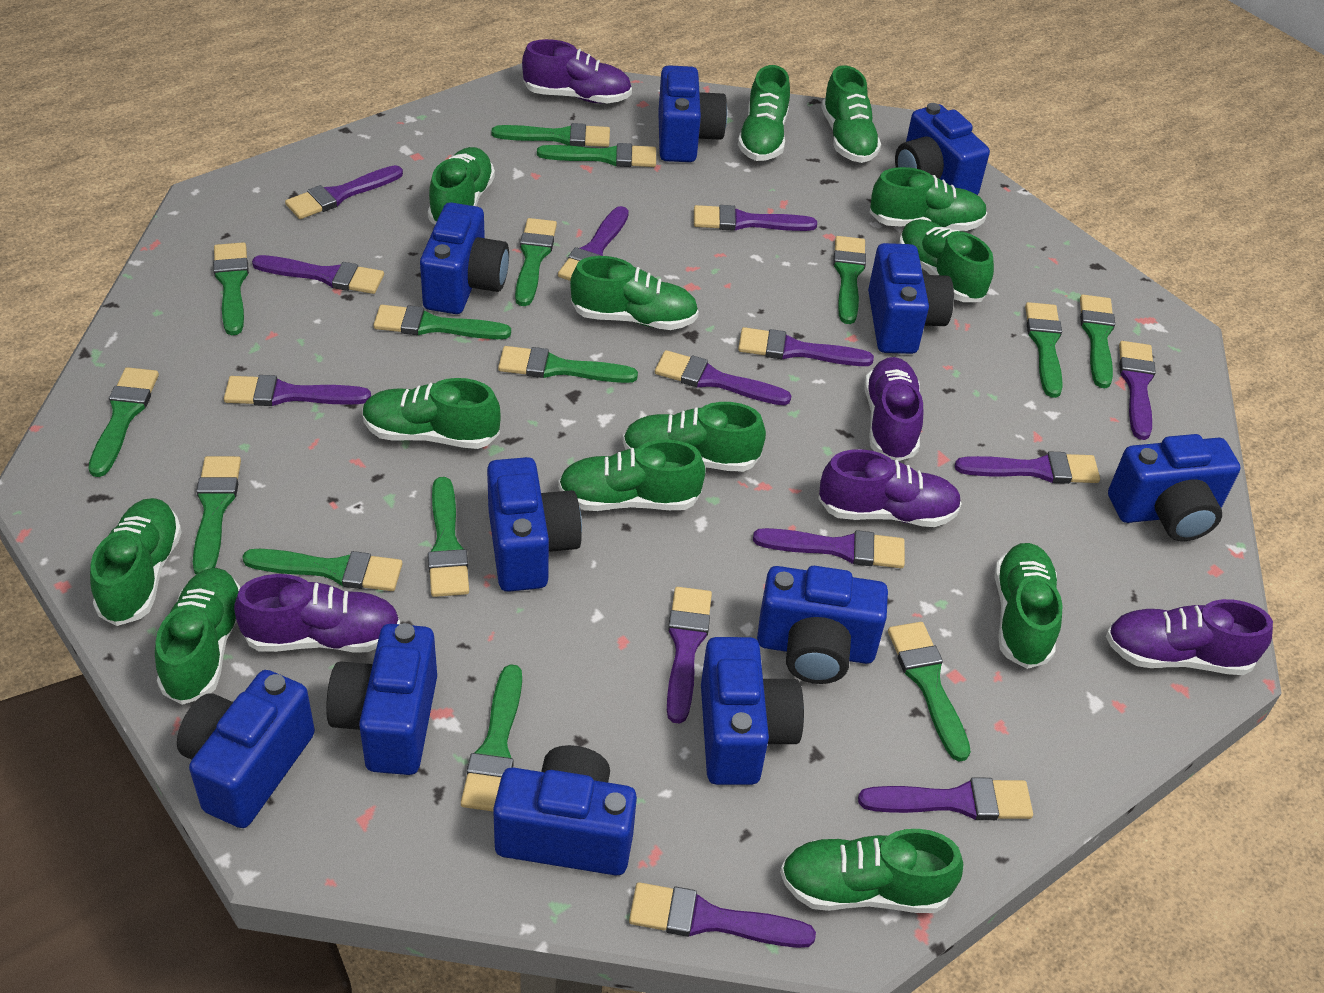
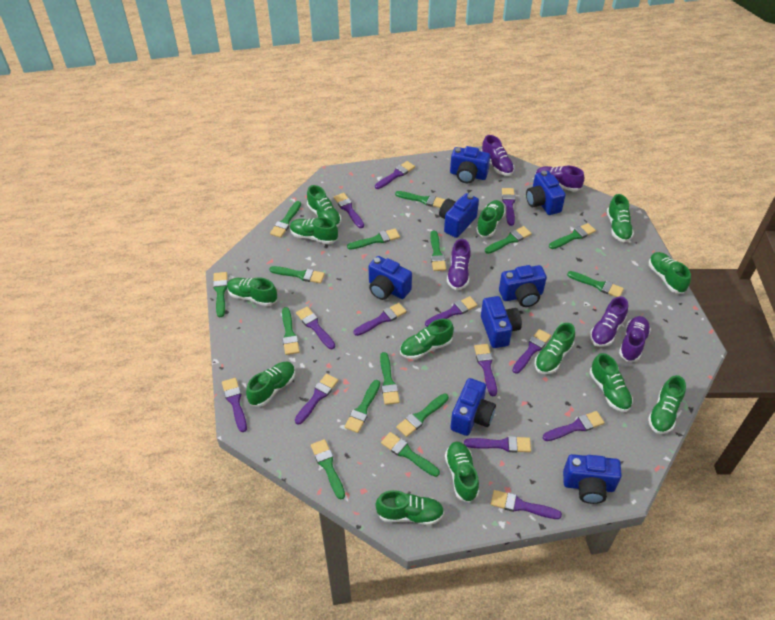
blue camera: 11 -> 8

